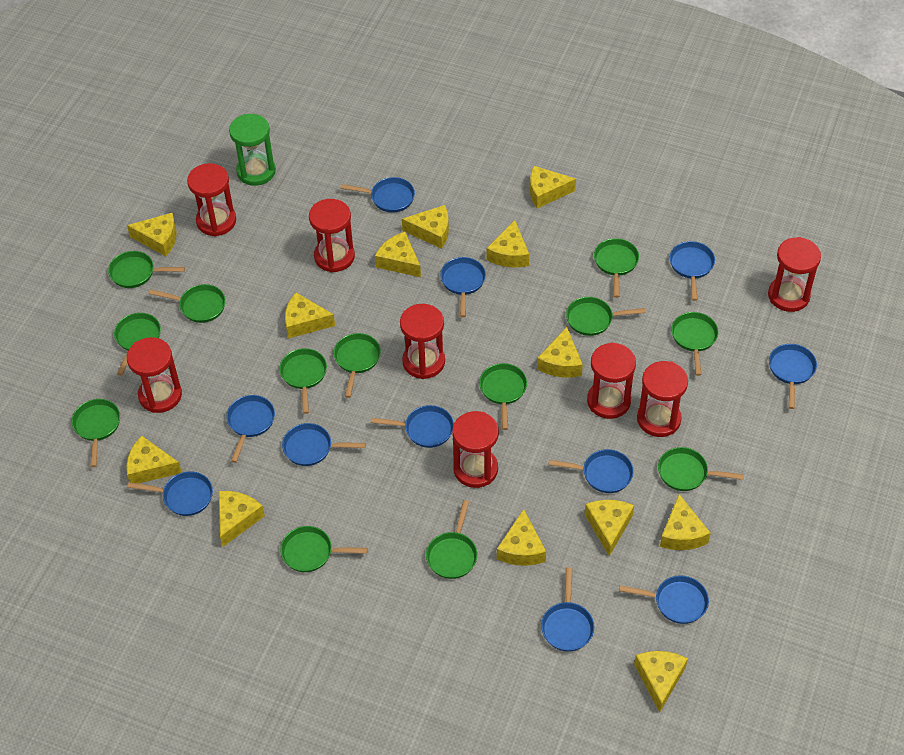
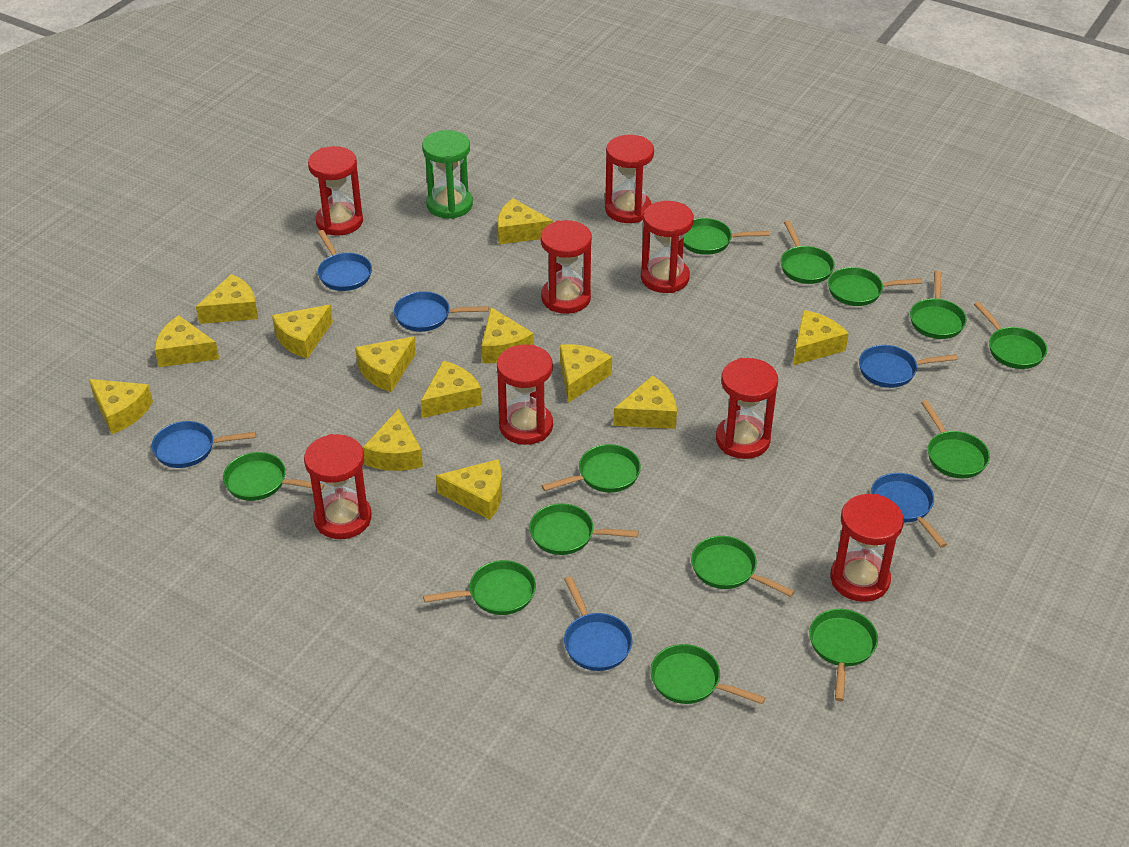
blue pan: 11 -> 6

